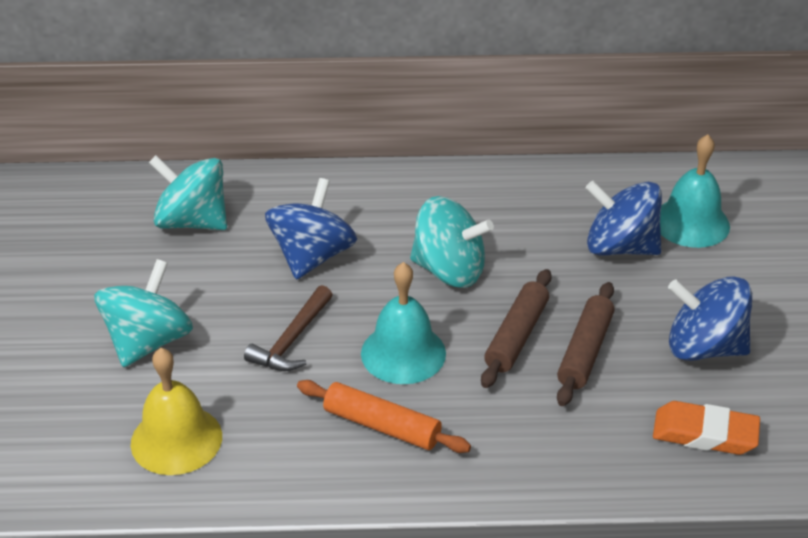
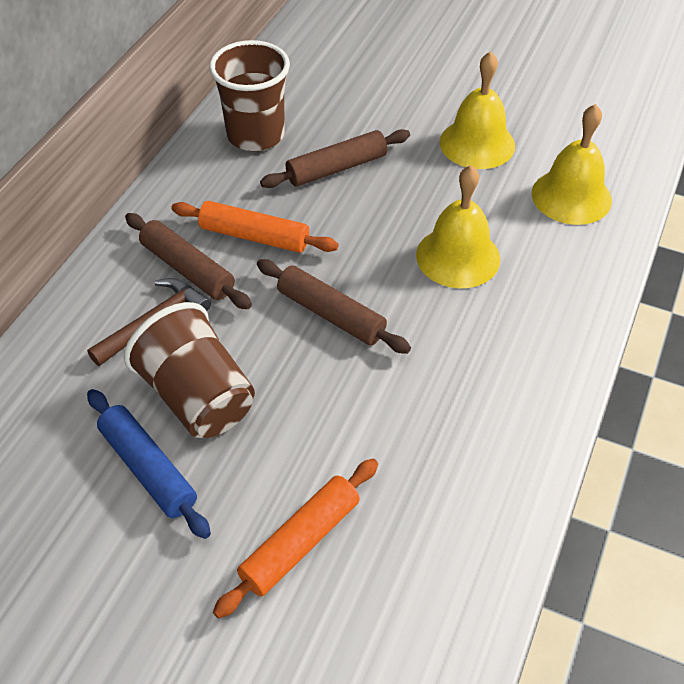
blue rolling pin: 0 -> 1
blue spinning top: 3 -> 0
brown cup: 0 -> 2
brown rolling pin: 2 -> 3
orange eraser: 1 -> 0
orange rolling pin: 1 -> 2
turquoise bell: 2 -> 0
turquoise spinning top: 3 -> 0
yellow bell: 1 -> 3

